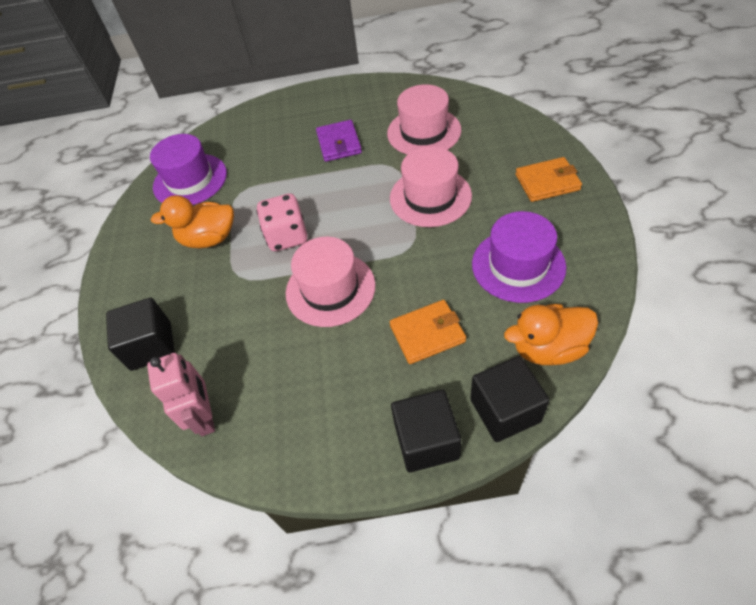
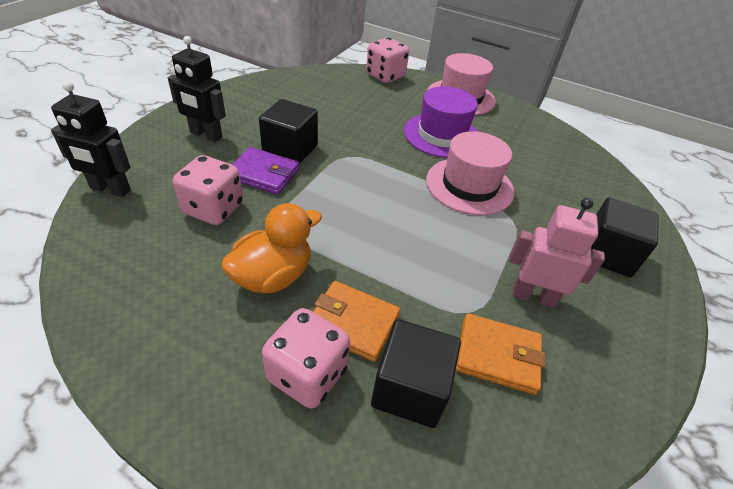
black robot: 0 -> 2
orange duck: 2 -> 1
pink dice: 1 -> 3
pink hat: 3 -> 2
purple hat: 2 -> 1

